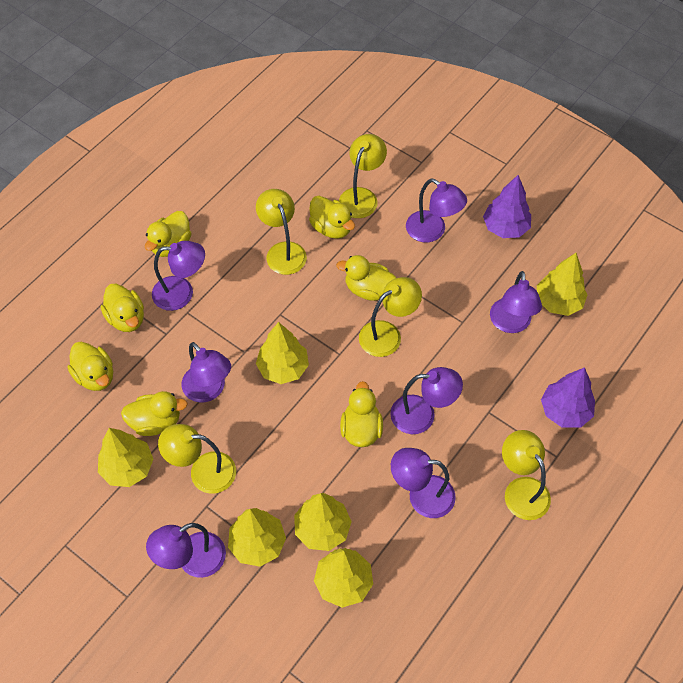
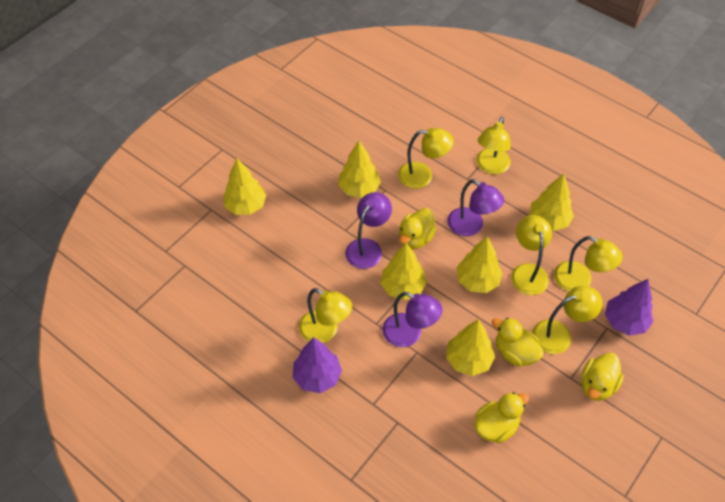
purple lamp: 7 -> 3
yellow duck: 7 -> 4
yellow lamp: 5 -> 6

